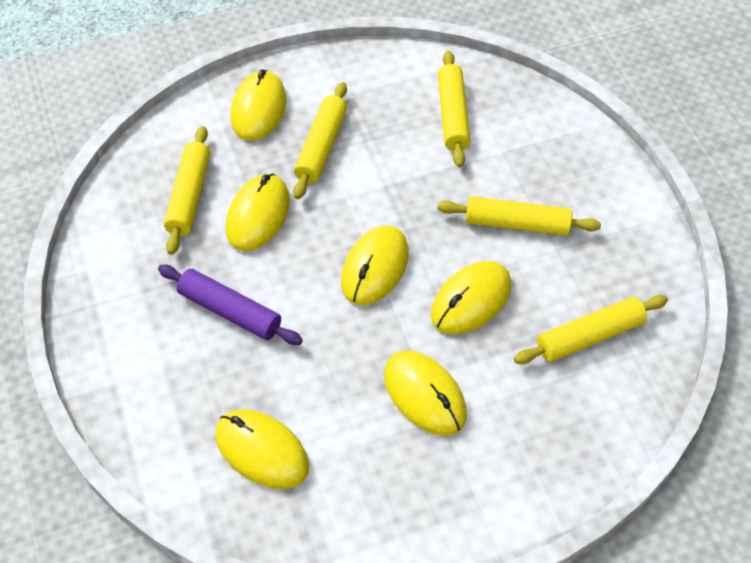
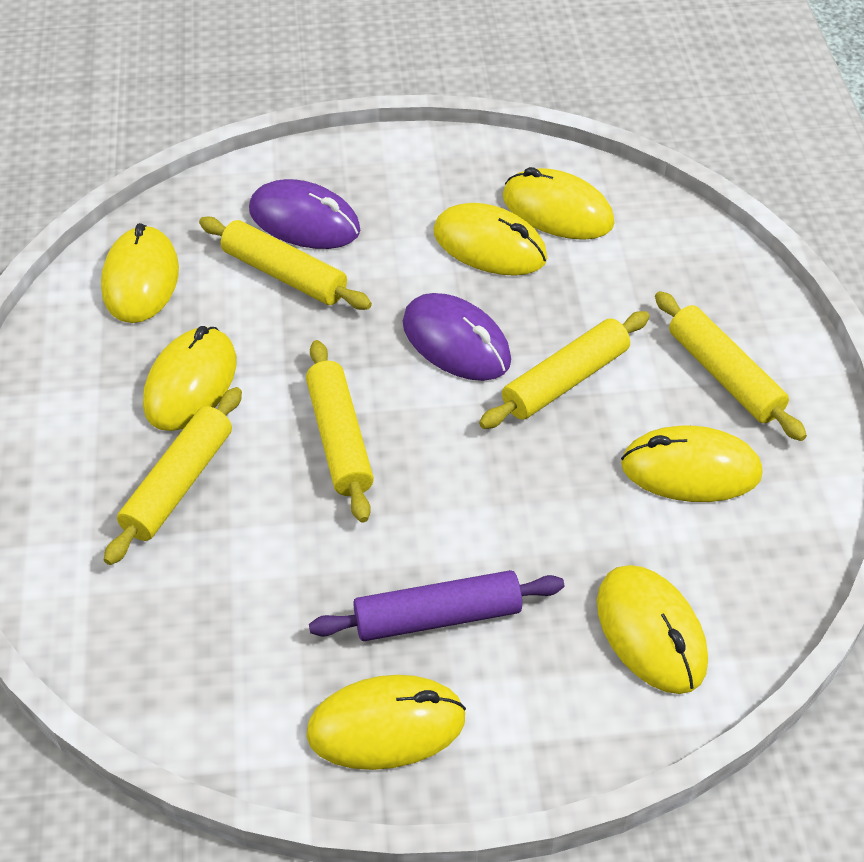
purple mouse: 0 -> 2
yellow mouse: 6 -> 7

